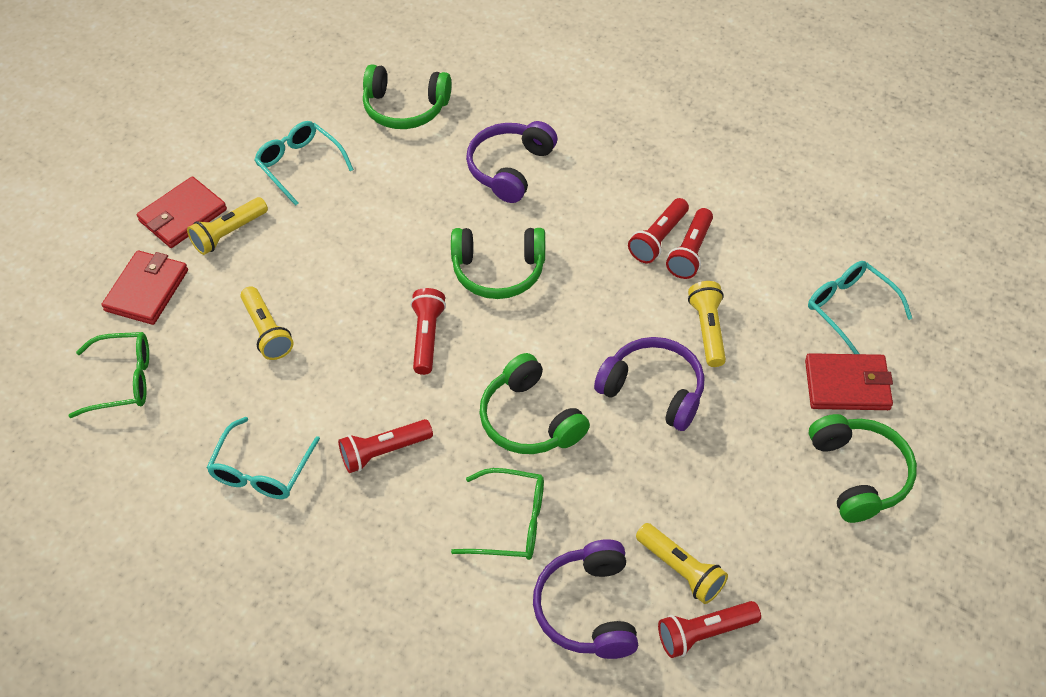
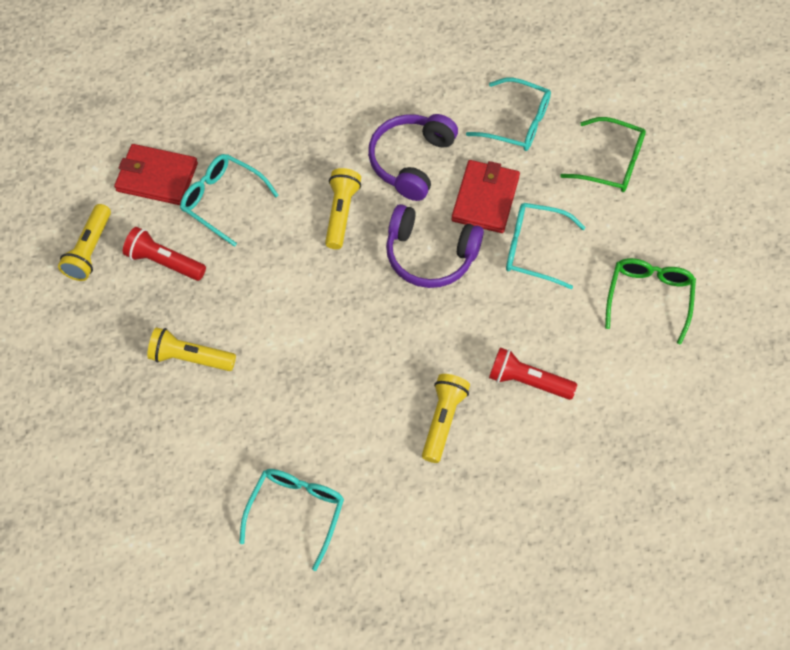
green headphones: 4 -> 0
purple headphones: 3 -> 2
red flashlight: 5 -> 2
red wallet: 3 -> 2
turquoise glasses: 3 -> 4

